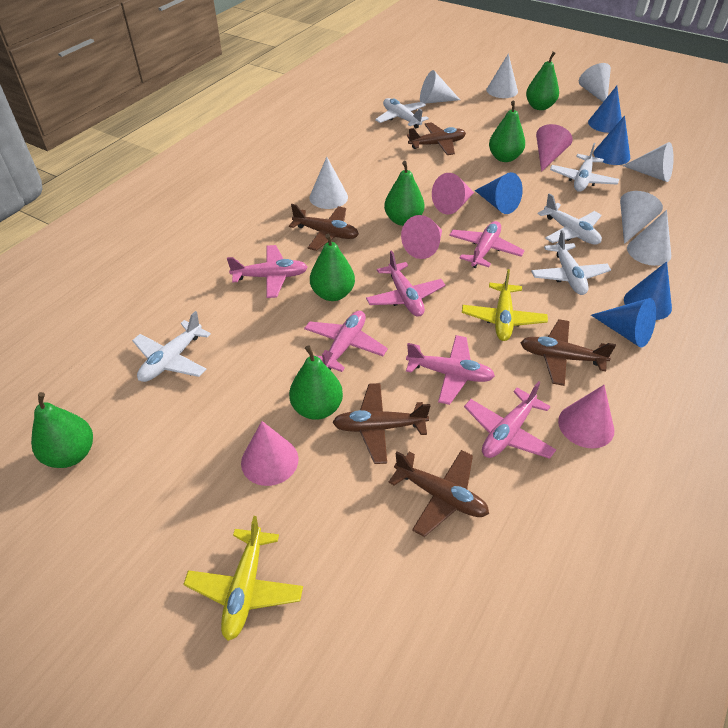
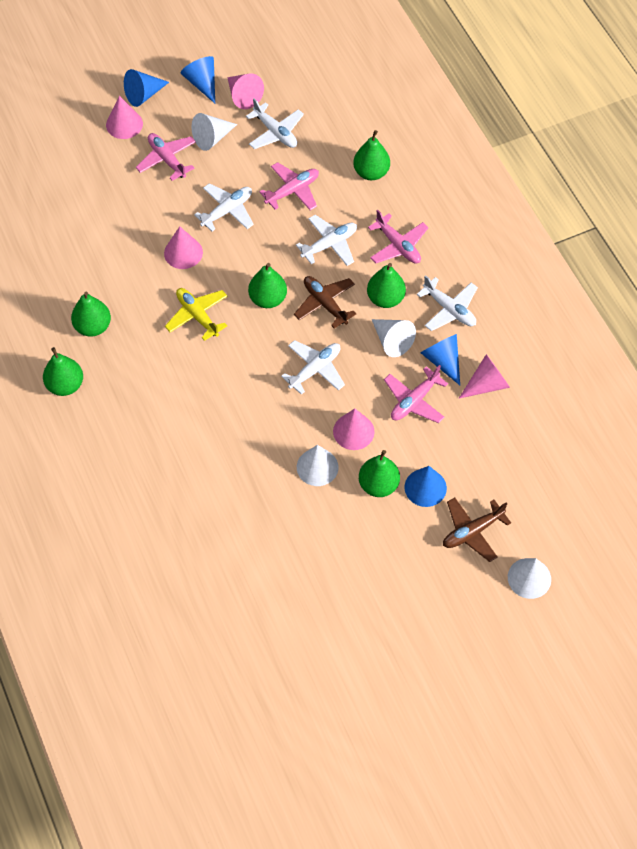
blue cone: 5 -> 4
brown plane: 5 -> 2
pink plane: 6 -> 4
white cone: 7 -> 4
yellow plane: 2 -> 1

